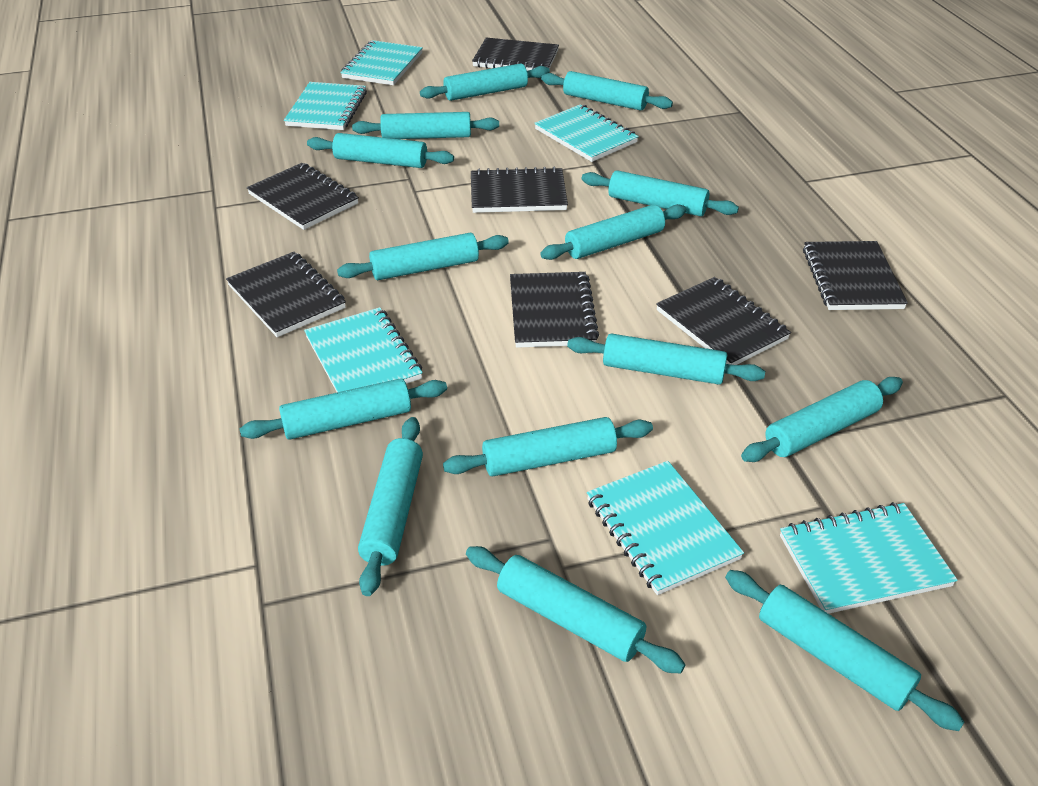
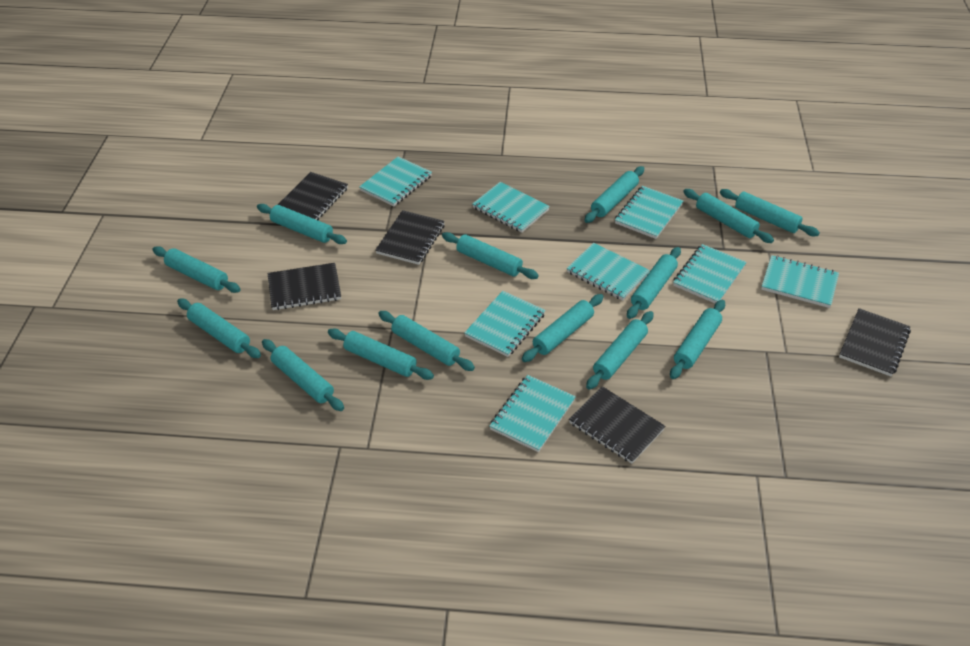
black notebook: 7 -> 5
turquoise notebook: 6 -> 8

